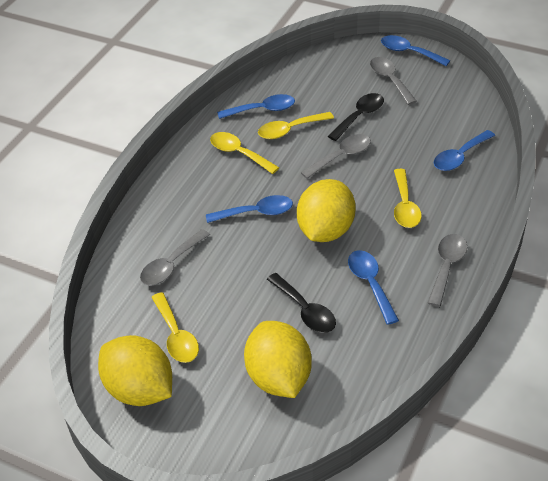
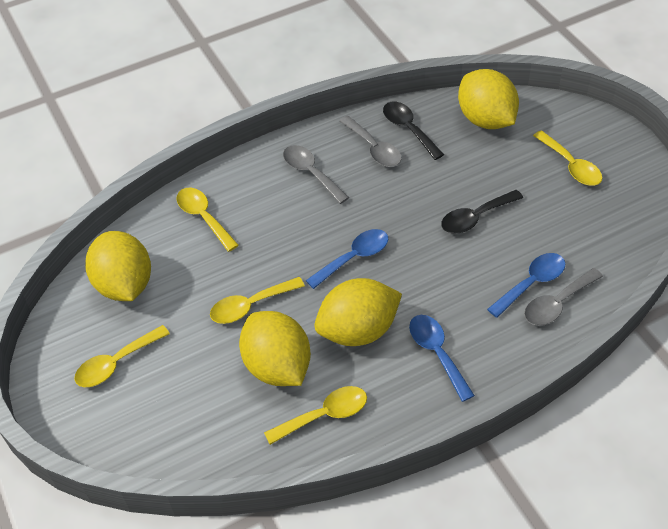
blue spoon: 5 -> 3
grey spoon: 4 -> 3
yellow lemon: 3 -> 4
yellow spoon: 4 -> 5

